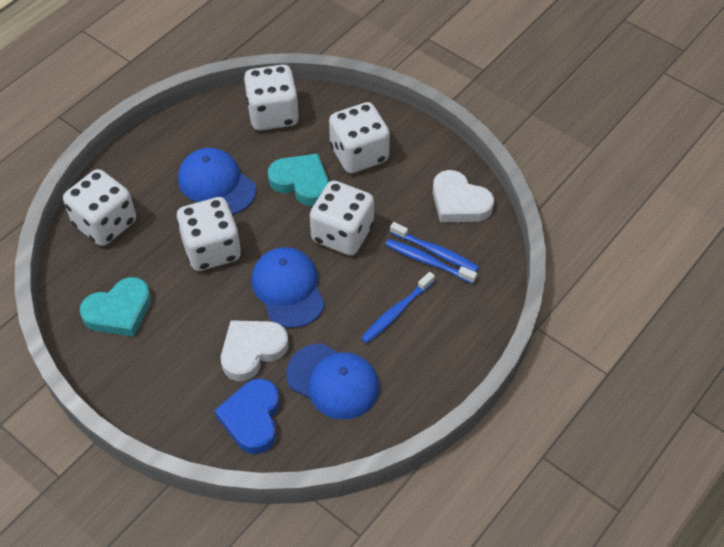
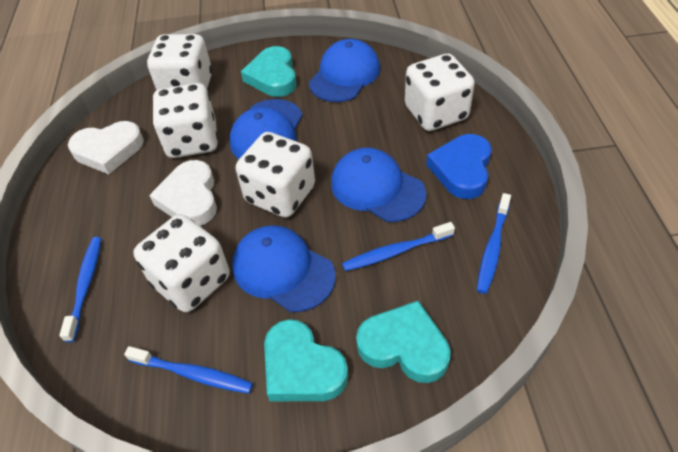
blue cap: 3 -> 4
blue toothbrush: 3 -> 4
turquoise heart: 2 -> 3

